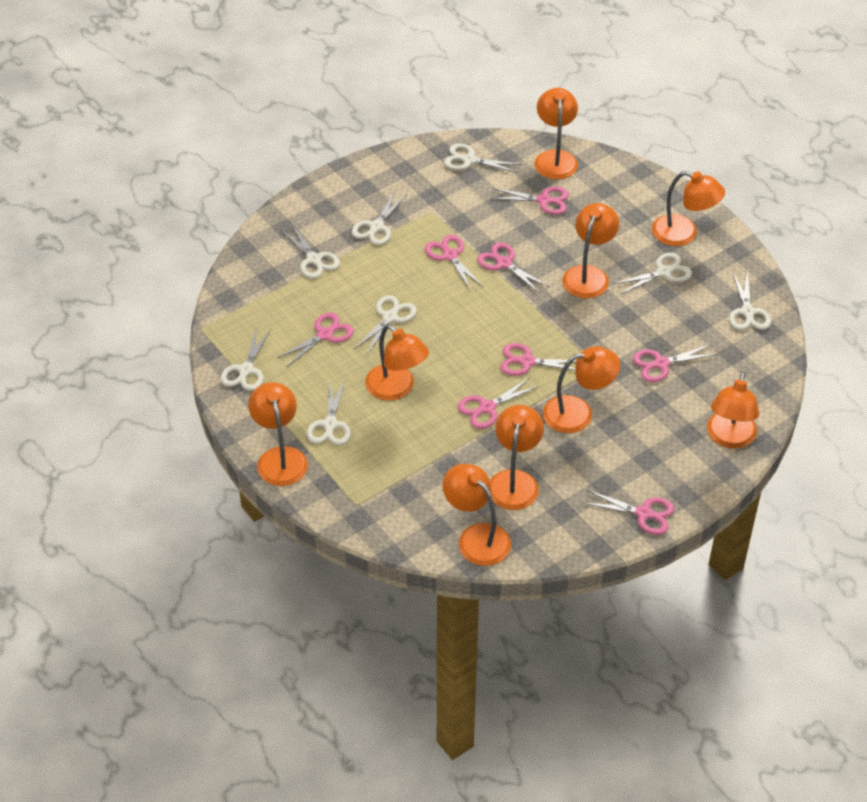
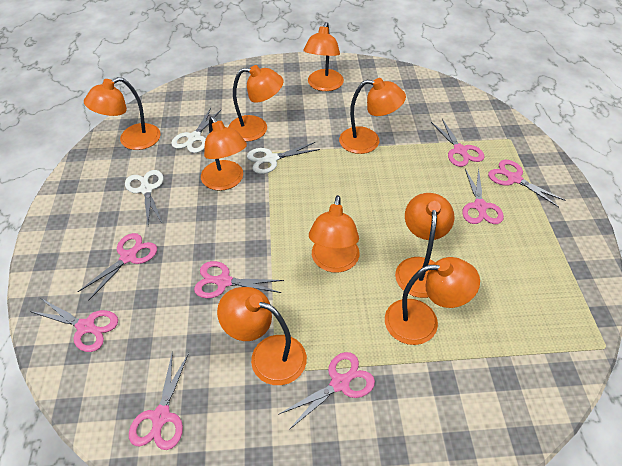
white scissors: 8 -> 3

